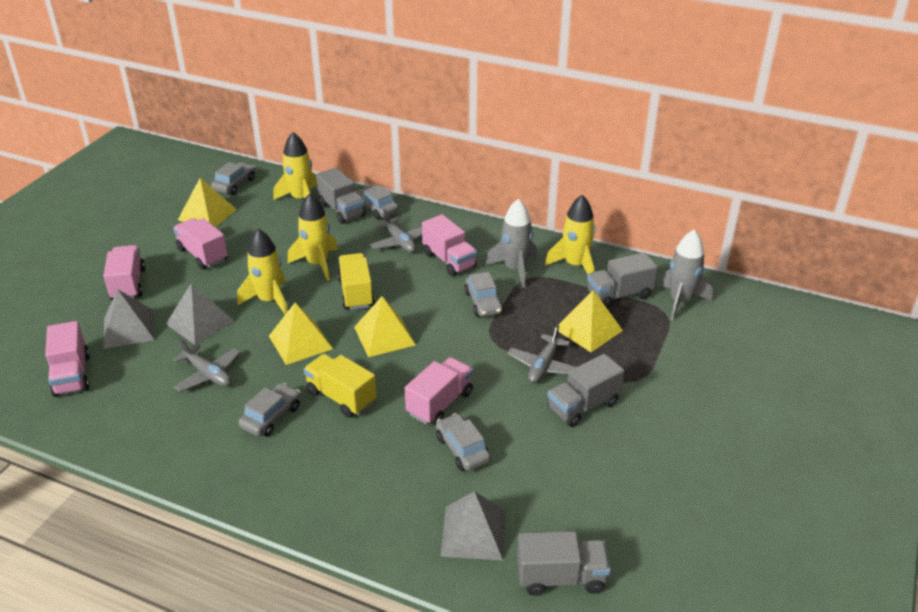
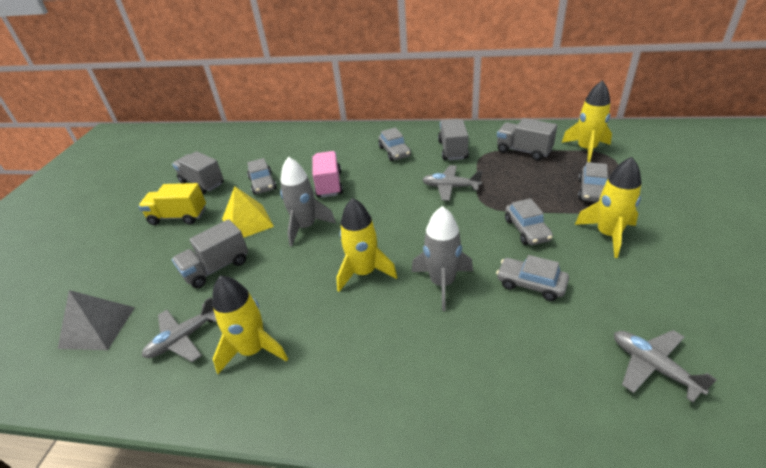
grey pyramid: 3 -> 1
pink truck: 5 -> 1
yellow pyramid: 4 -> 1
yellow truck: 2 -> 1

